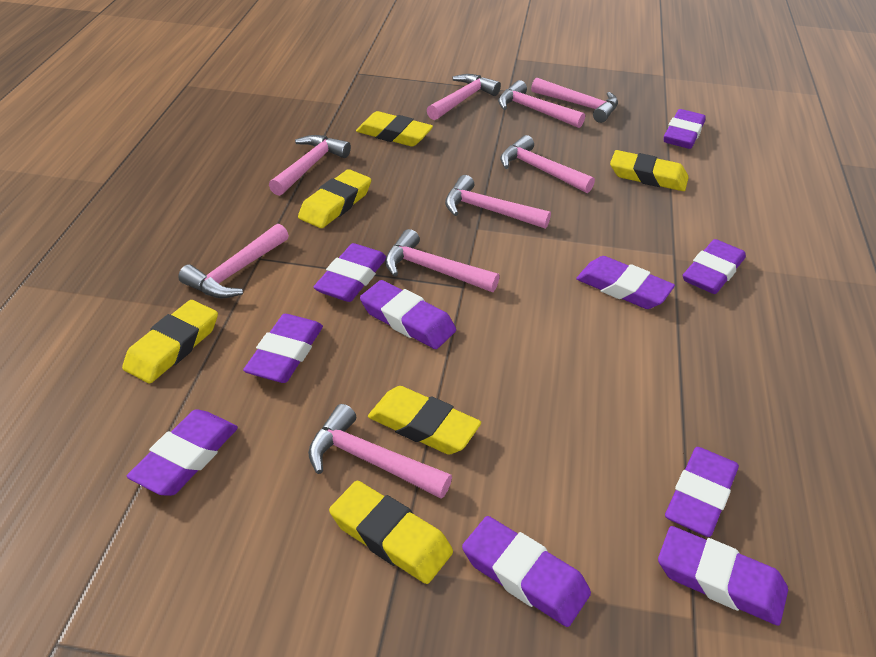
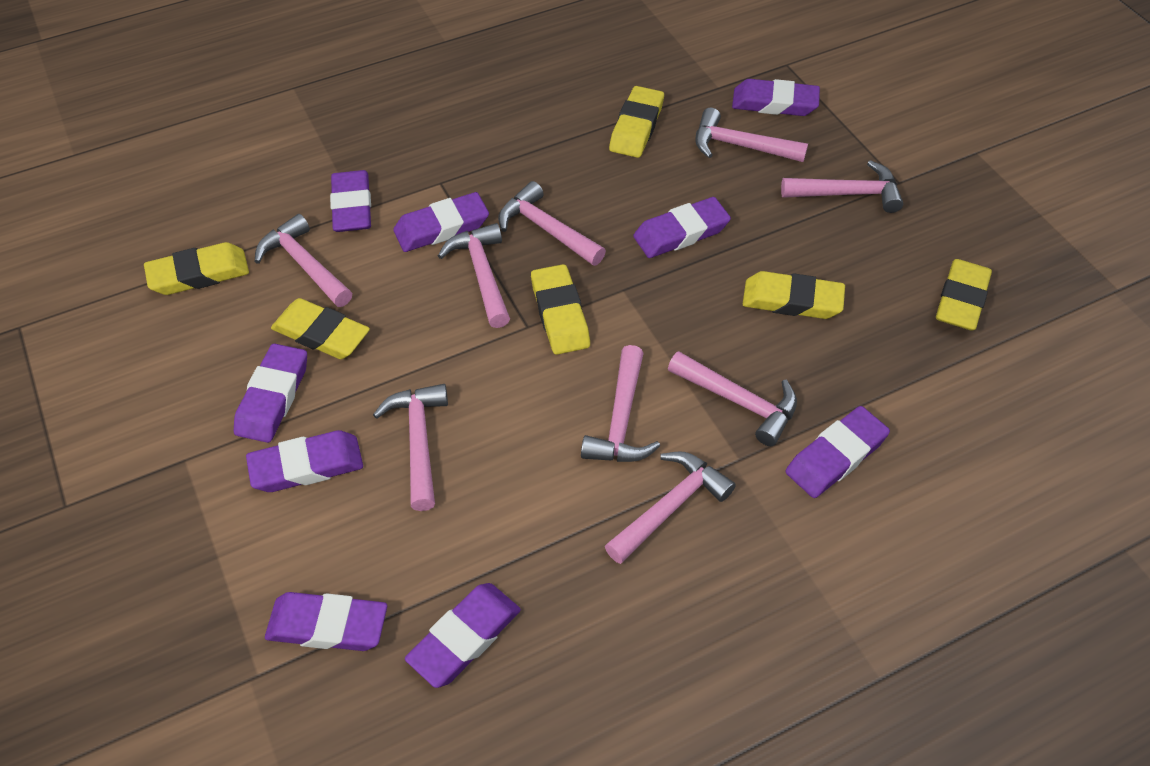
purple eraser: 10 -> 9

